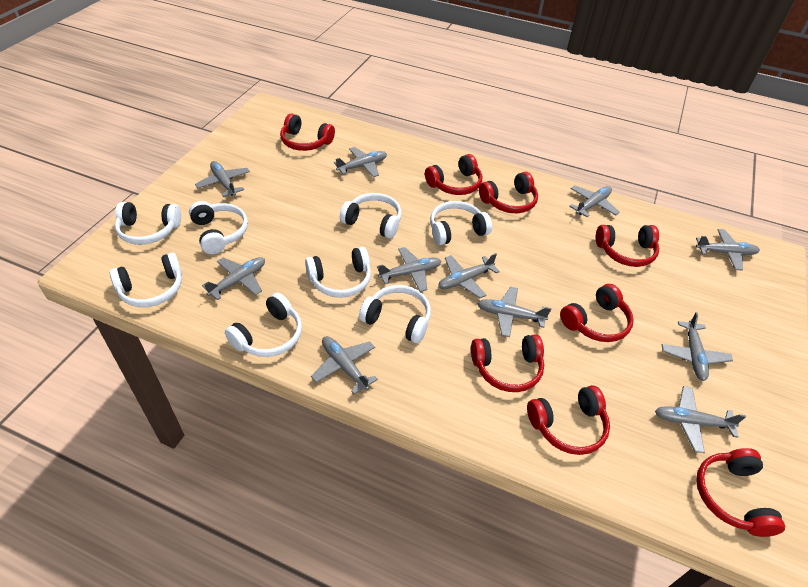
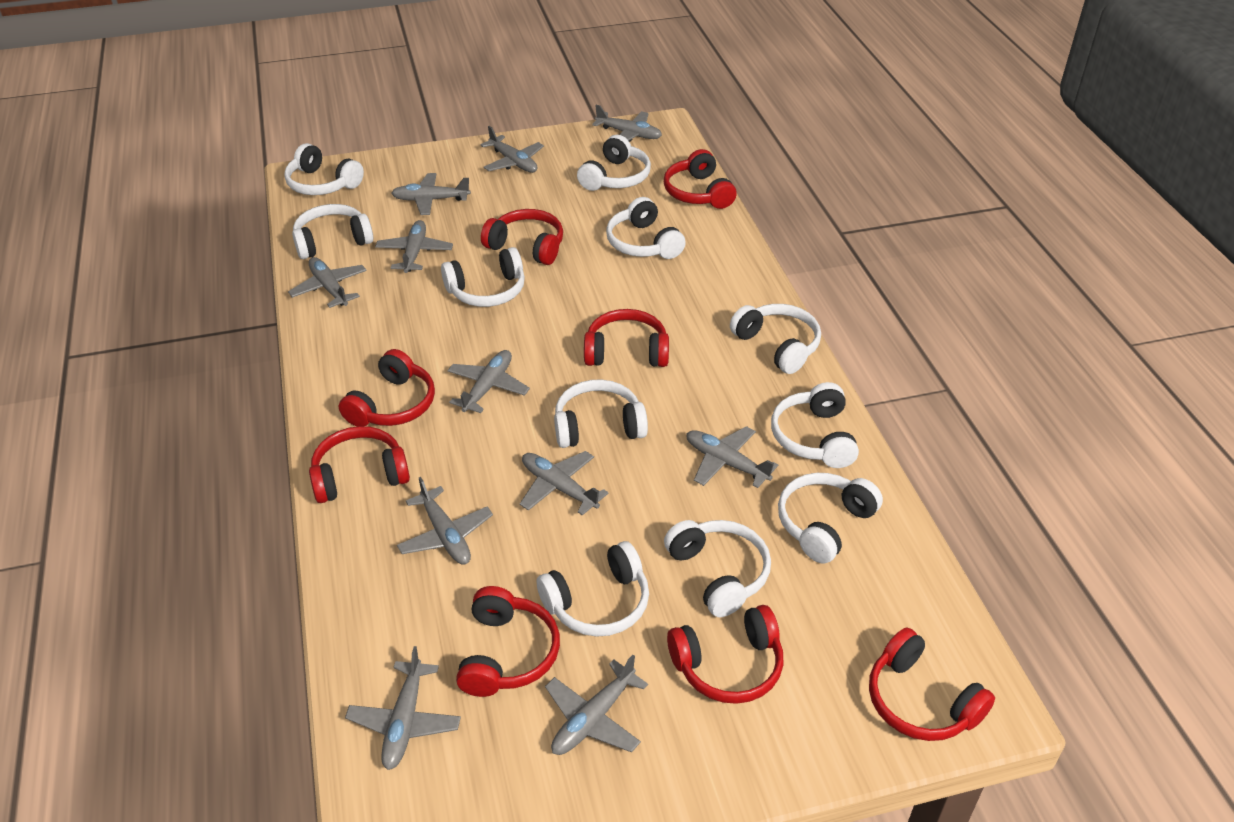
white headphones: 8 -> 11

